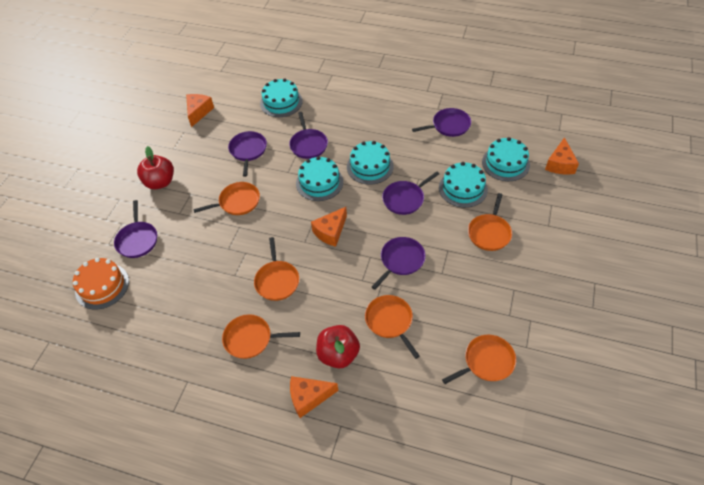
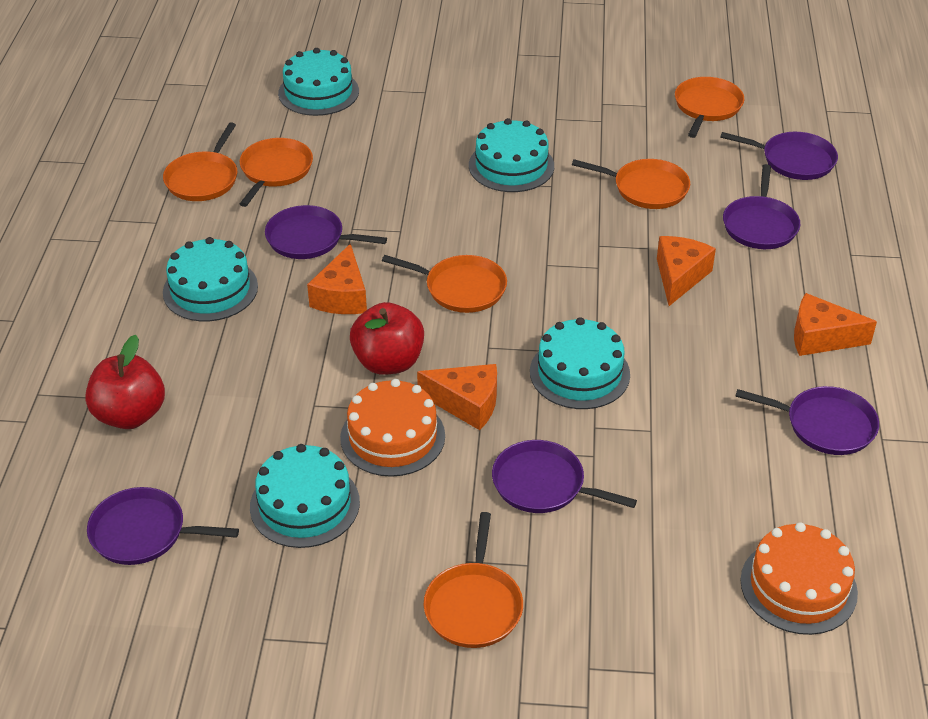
orange cake: 1 -> 2

